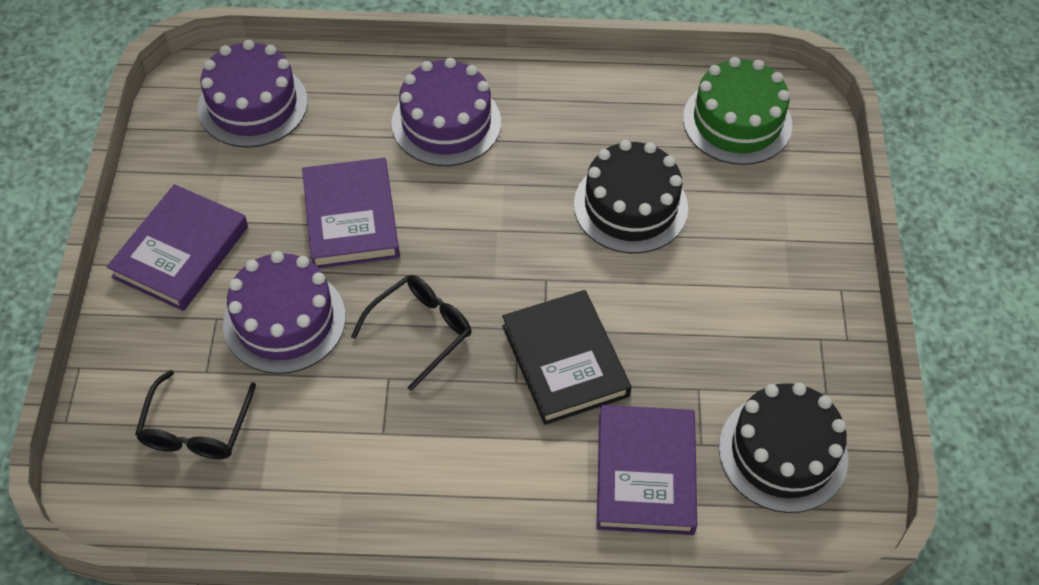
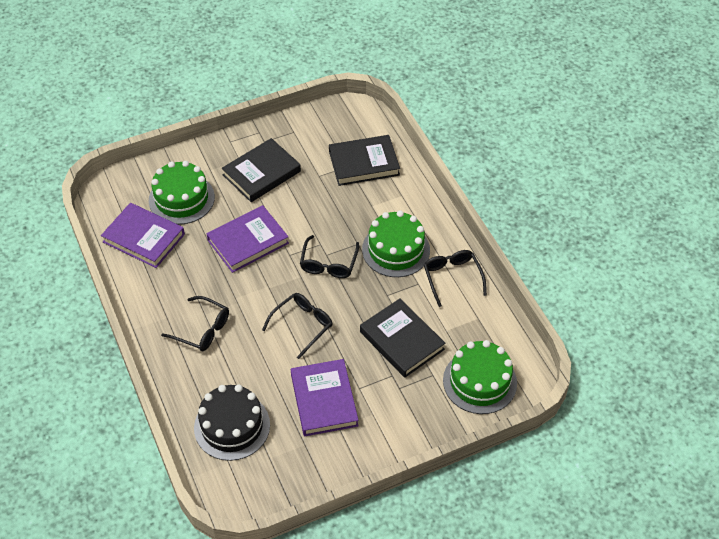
black book: 1 -> 3
black cake: 2 -> 1
black glasses: 2 -> 4
green cake: 1 -> 3
purple cake: 3 -> 0

